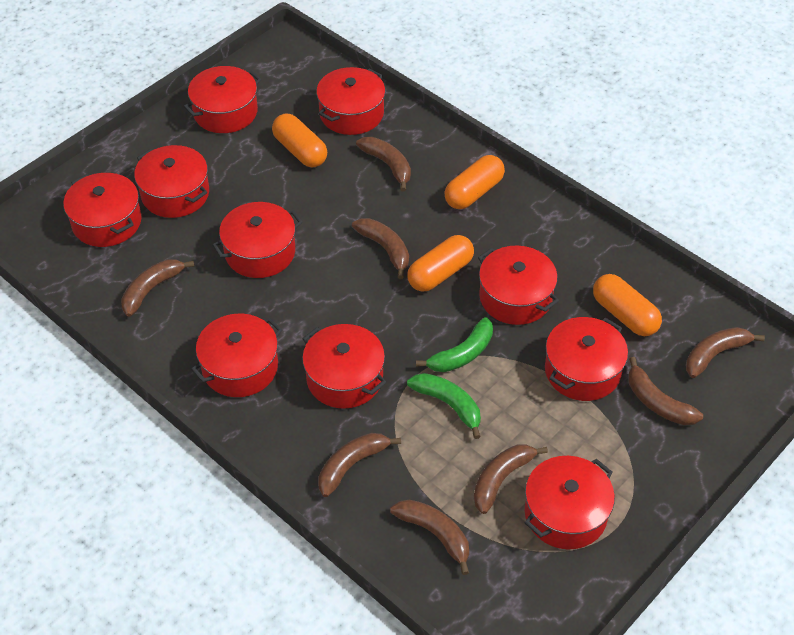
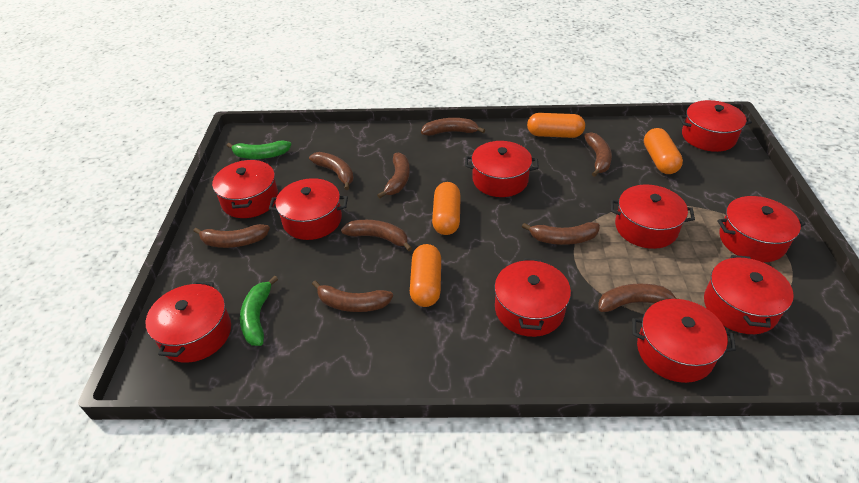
brown banana: 8 -> 9

